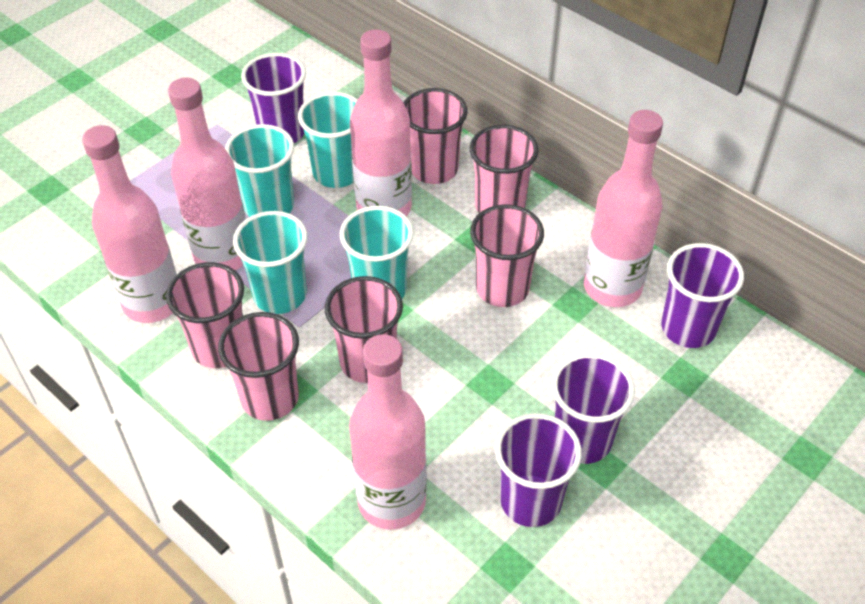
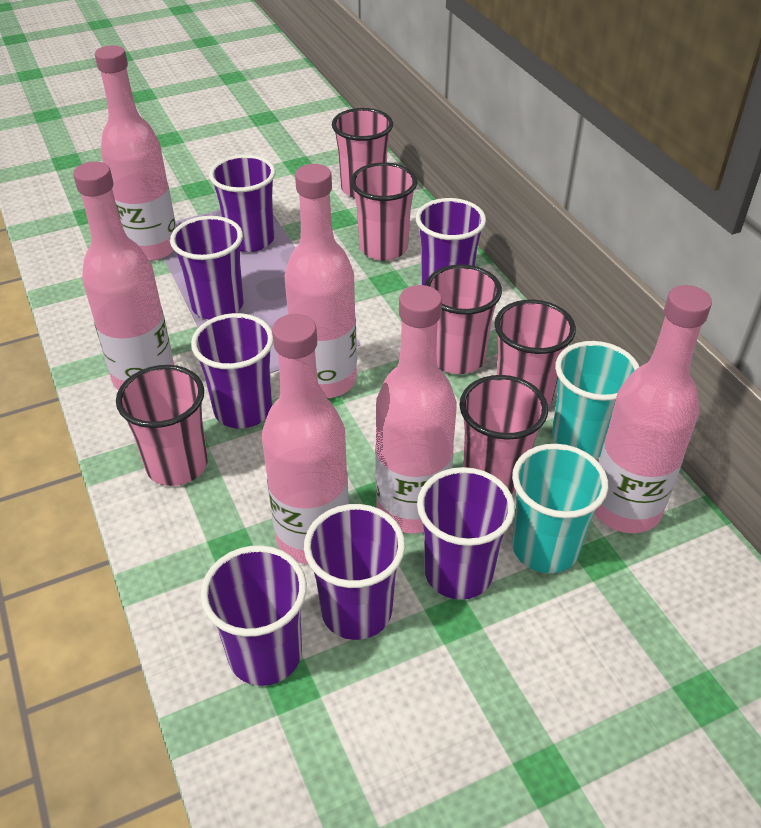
pink bottle: 5 -> 6
purple cup: 4 -> 7
turquoise cup: 4 -> 2

